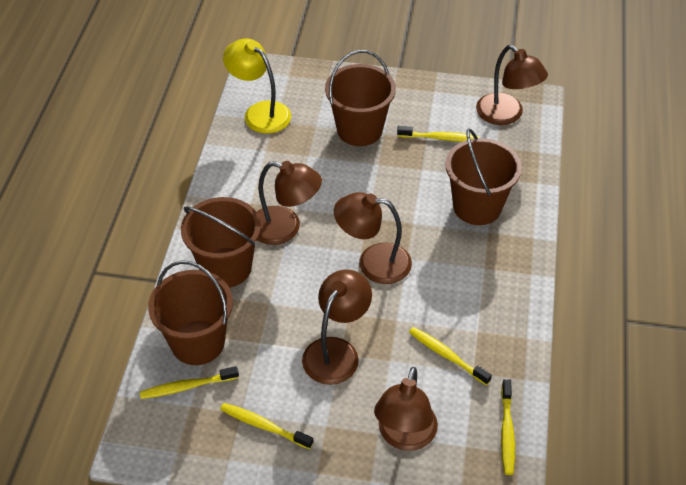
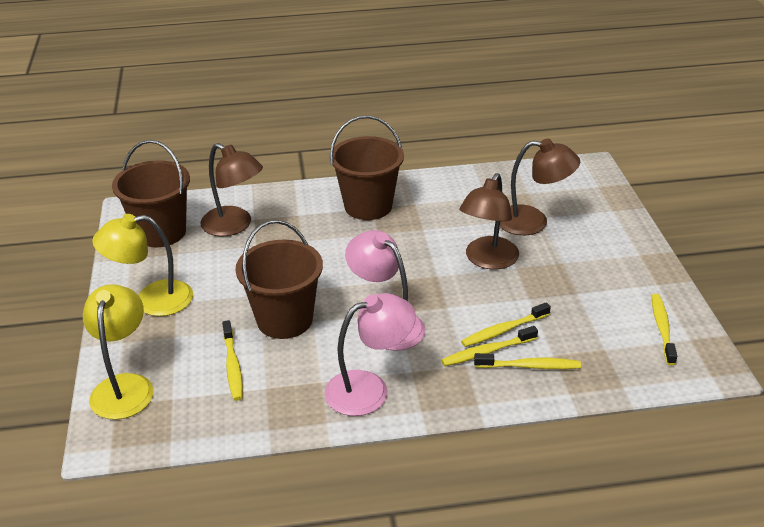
brown bucket: 4 -> 3
brown lamp: 5 -> 3
pink lamp: 0 -> 2
yellow lamp: 1 -> 2

